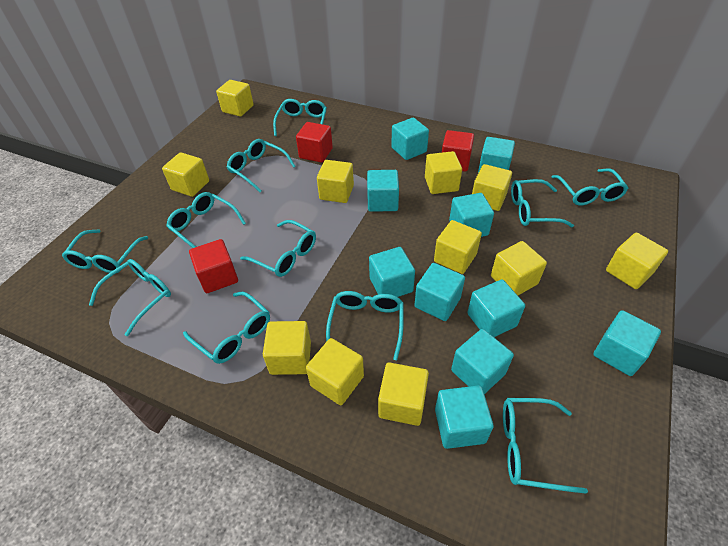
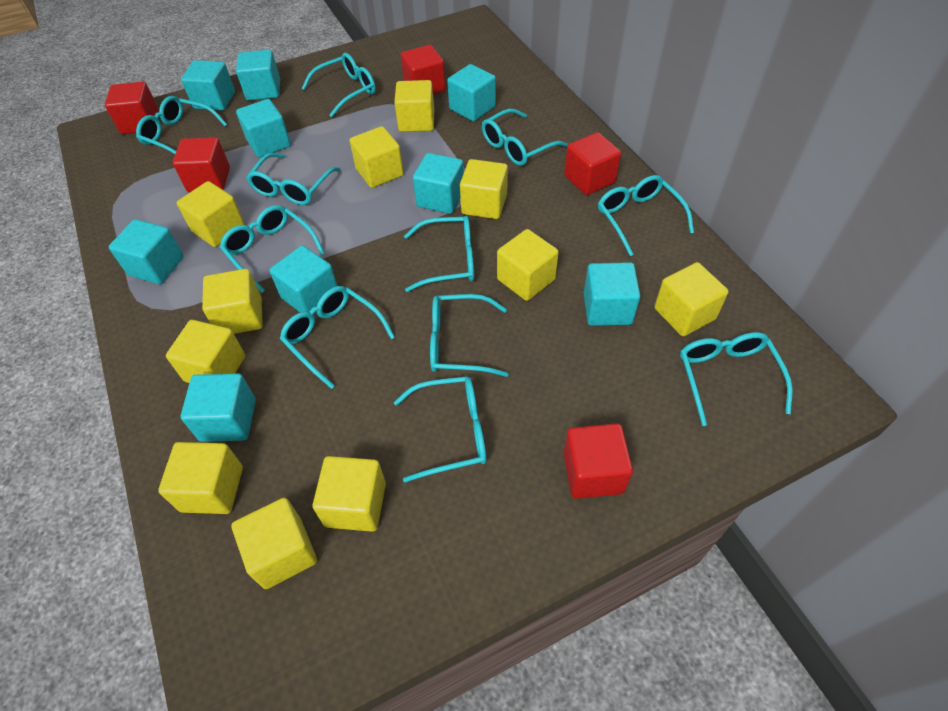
red cube: 3 -> 5
turquoise cube: 10 -> 9

